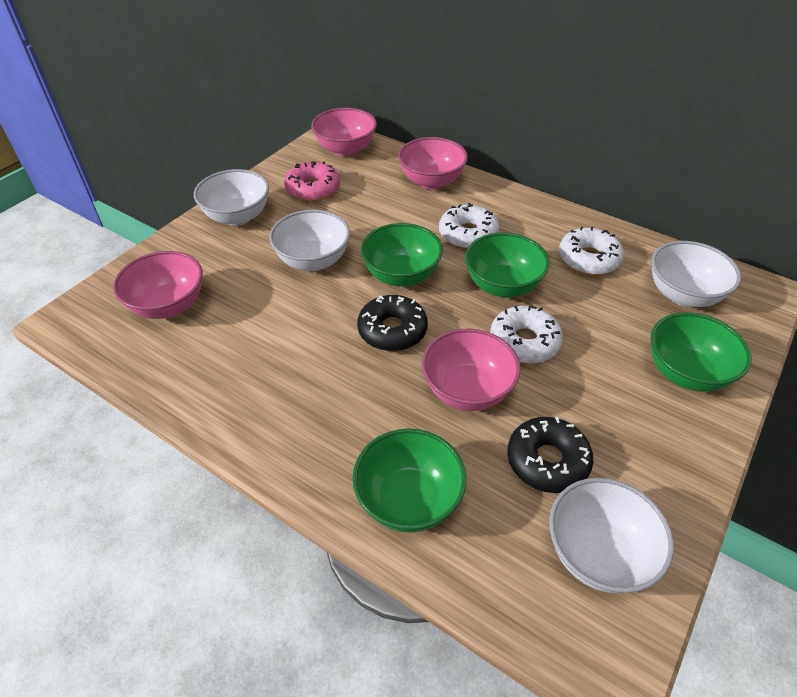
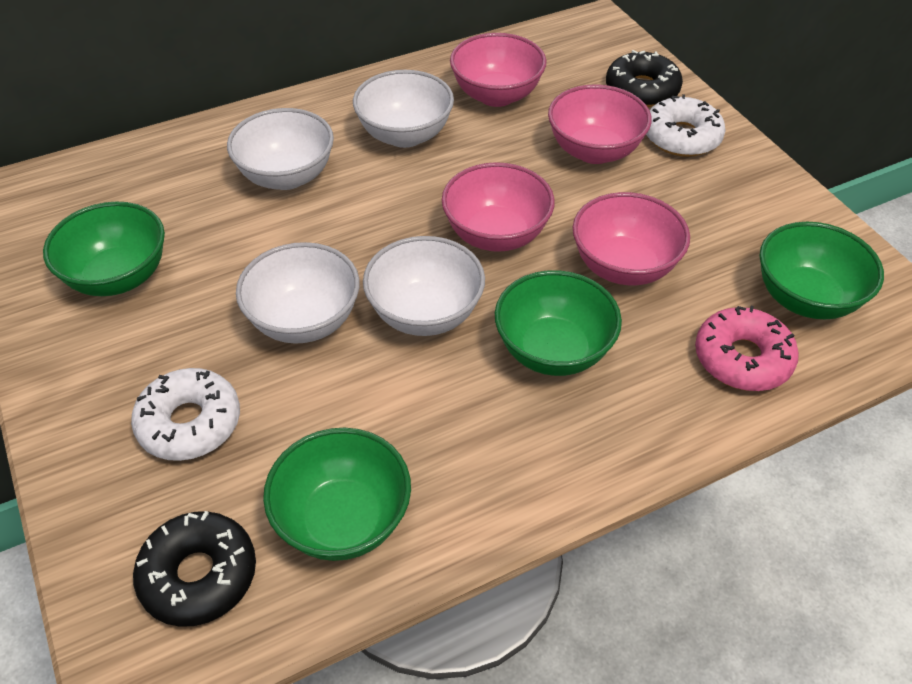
white donut: 3 -> 2

